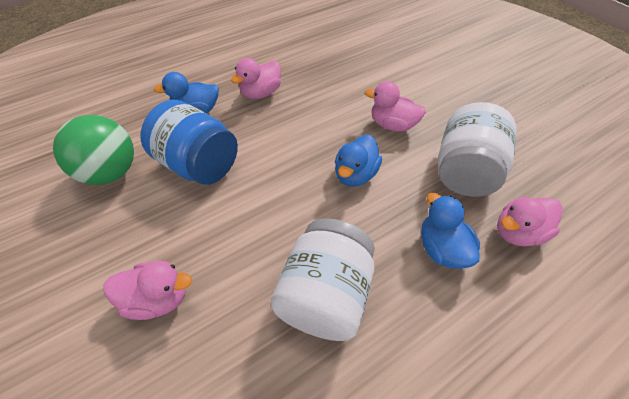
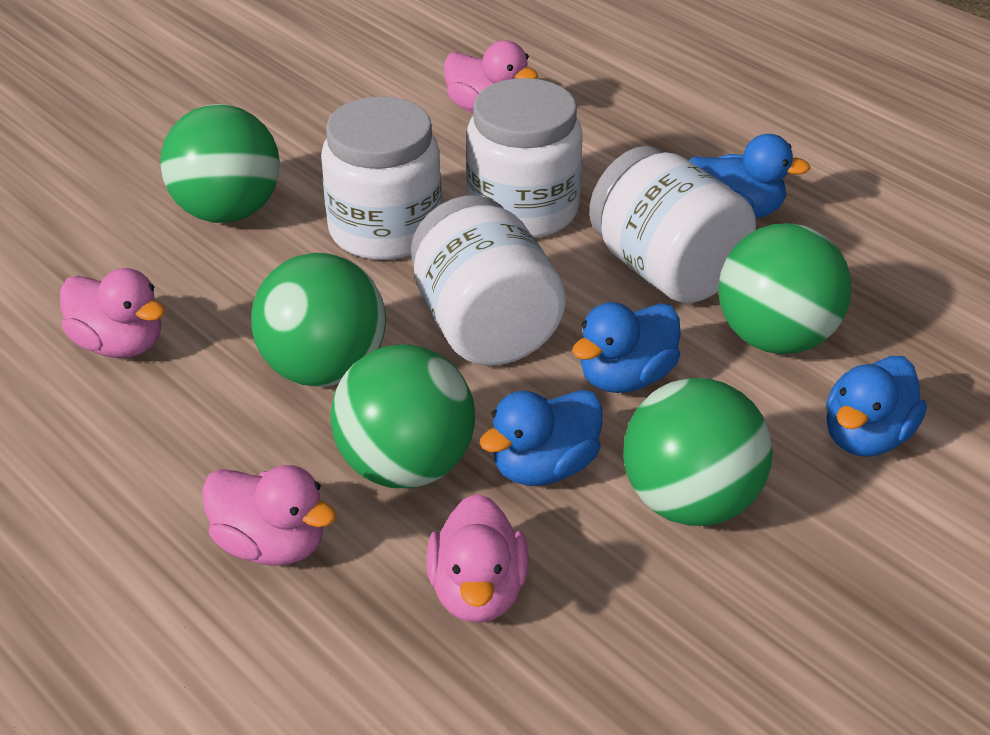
blue duck: 3 -> 4
blue jar: 1 -> 0
green ball: 1 -> 5
white jar: 2 -> 4

